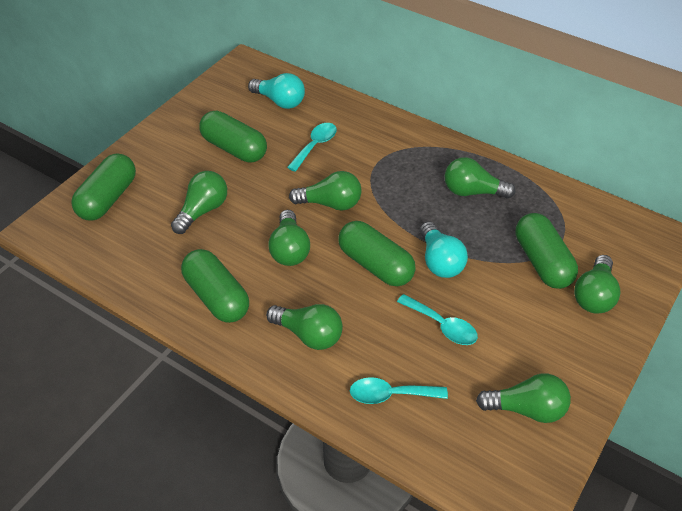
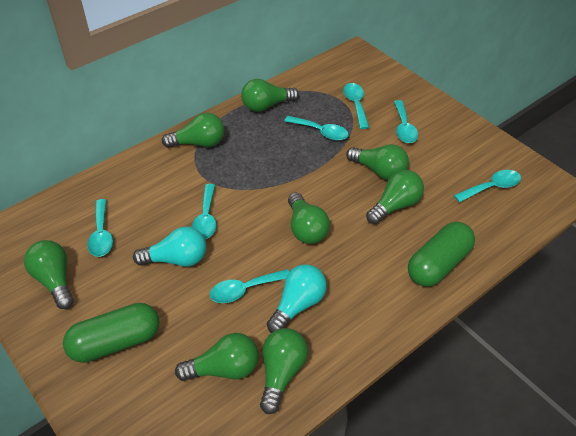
green capsule: 5 -> 2
green light bulb: 7 -> 8
turquoise spoon: 3 -> 7

